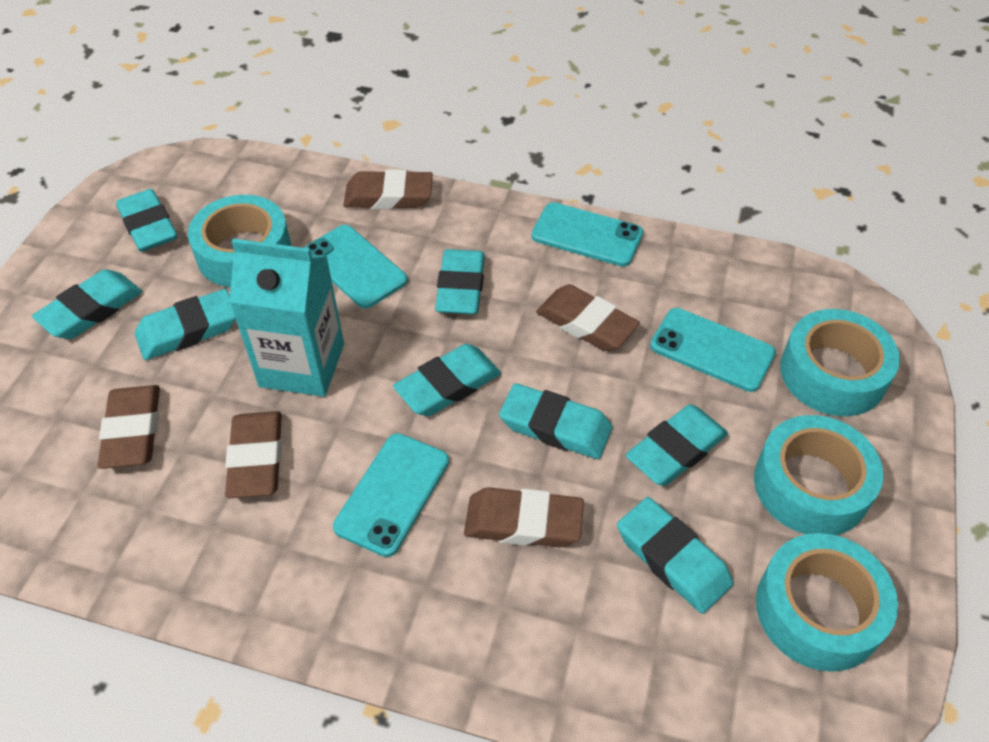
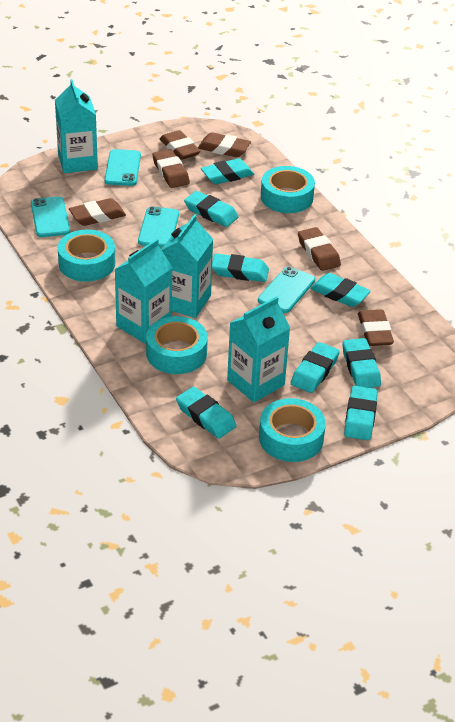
brown eraser: 5 -> 6
turquoise carton: 1 -> 4

